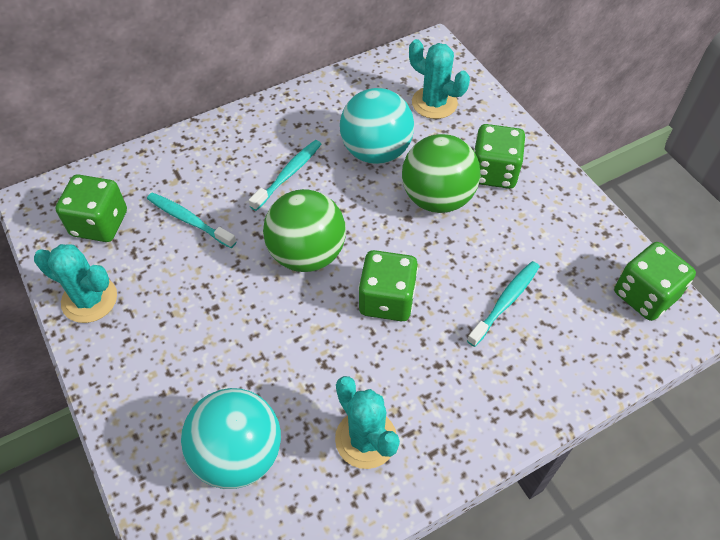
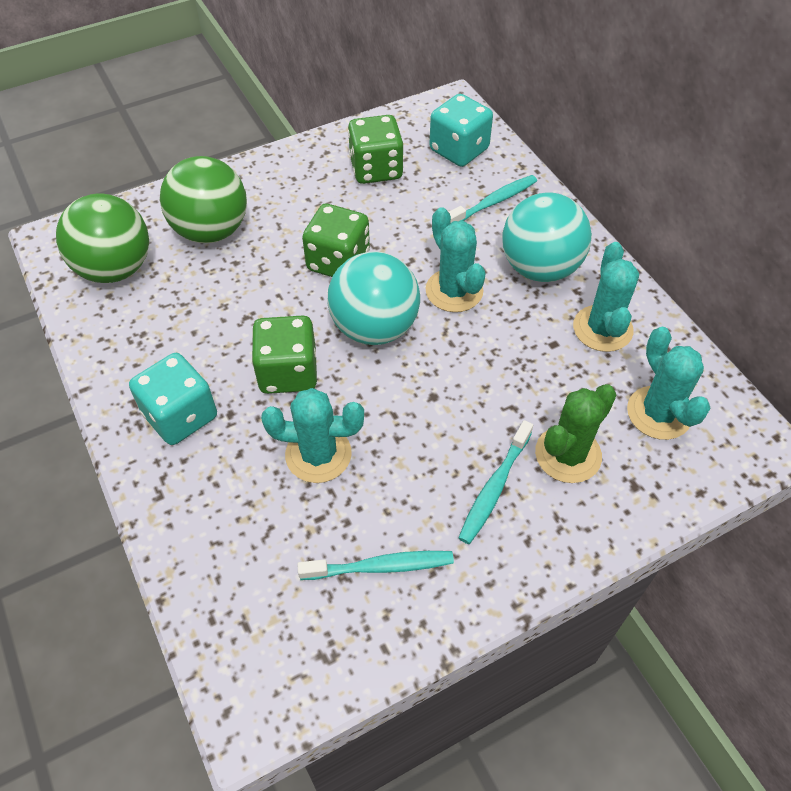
green cactus: 0 -> 1
green dice: 4 -> 3
turquoise cactus: 3 -> 4
turquoise dice: 0 -> 2

